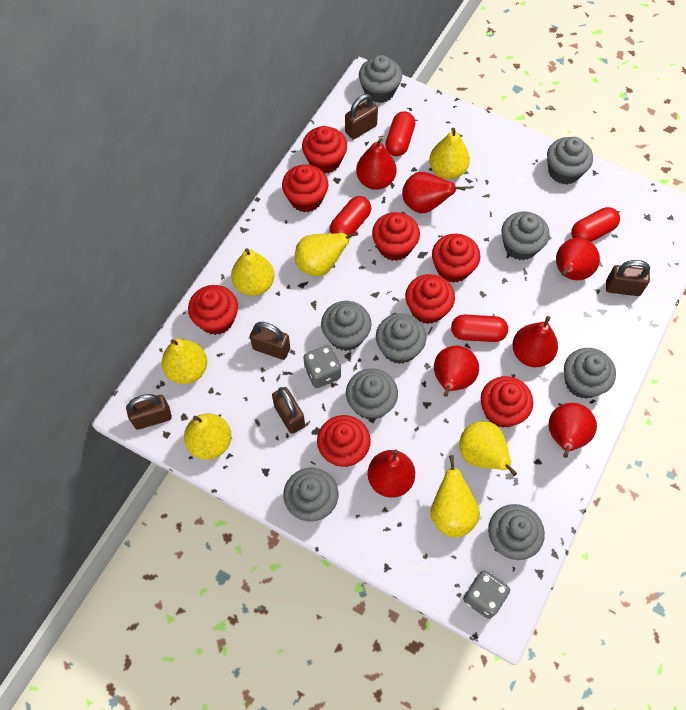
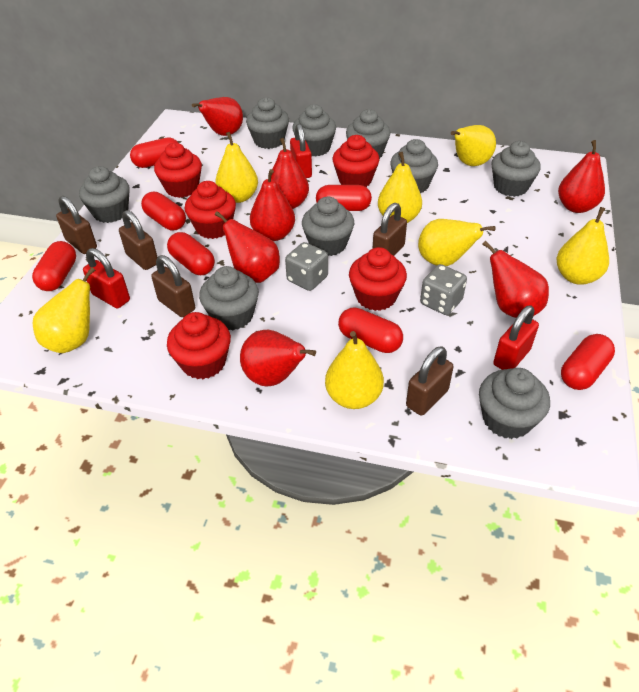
red capsule: 4 -> 7
red cupcake: 8 -> 5
red padlock: 0 -> 3

